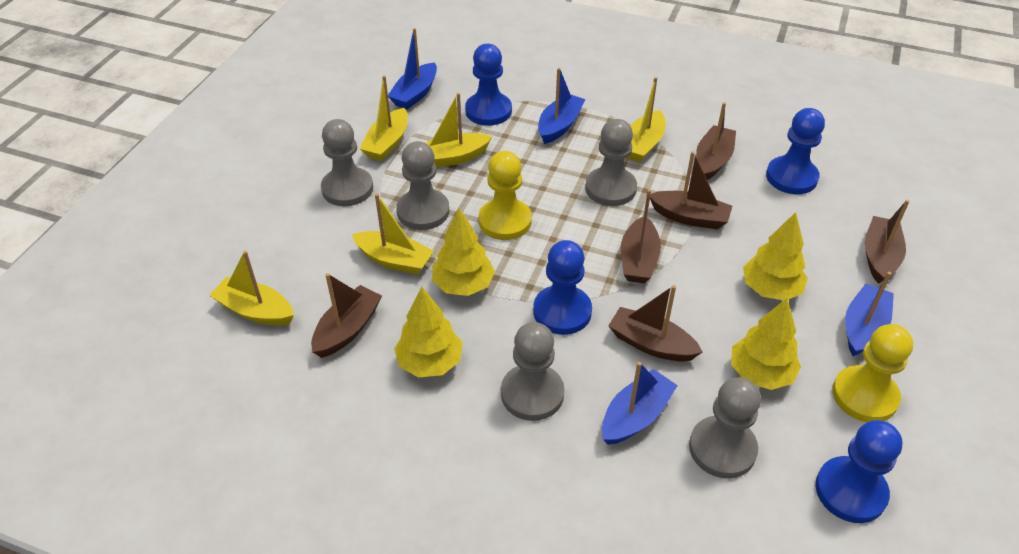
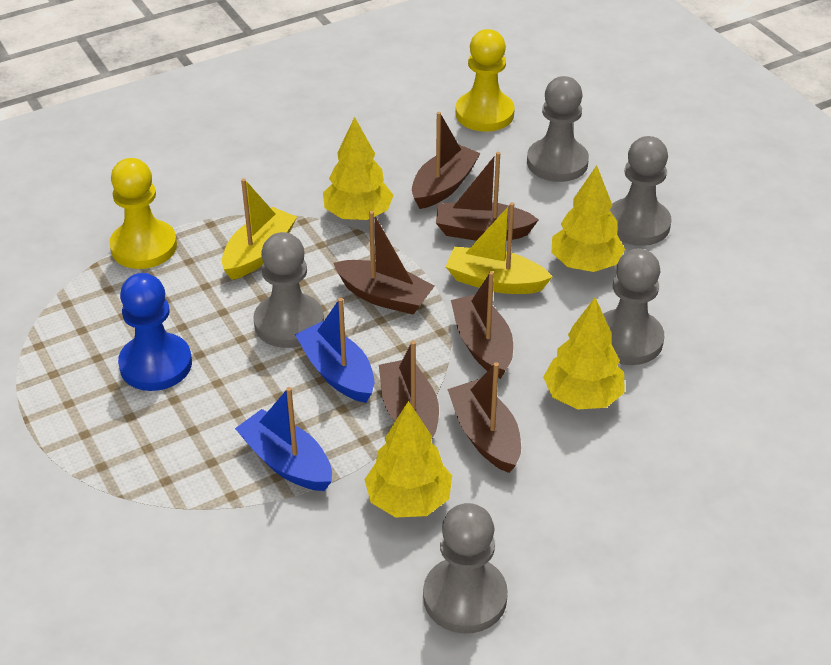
blue boat: 4 -> 2
blue pawn: 4 -> 1
yellow boat: 5 -> 2

